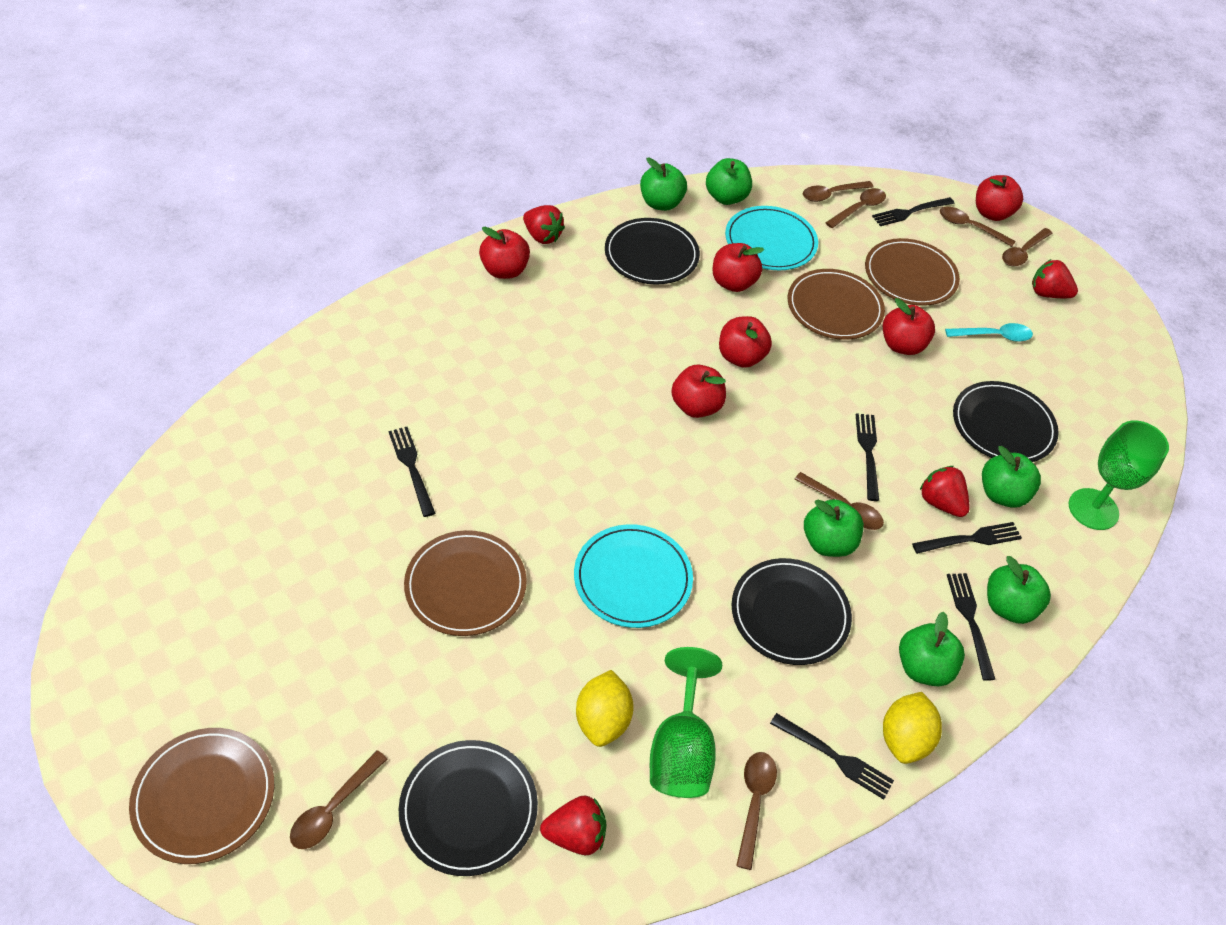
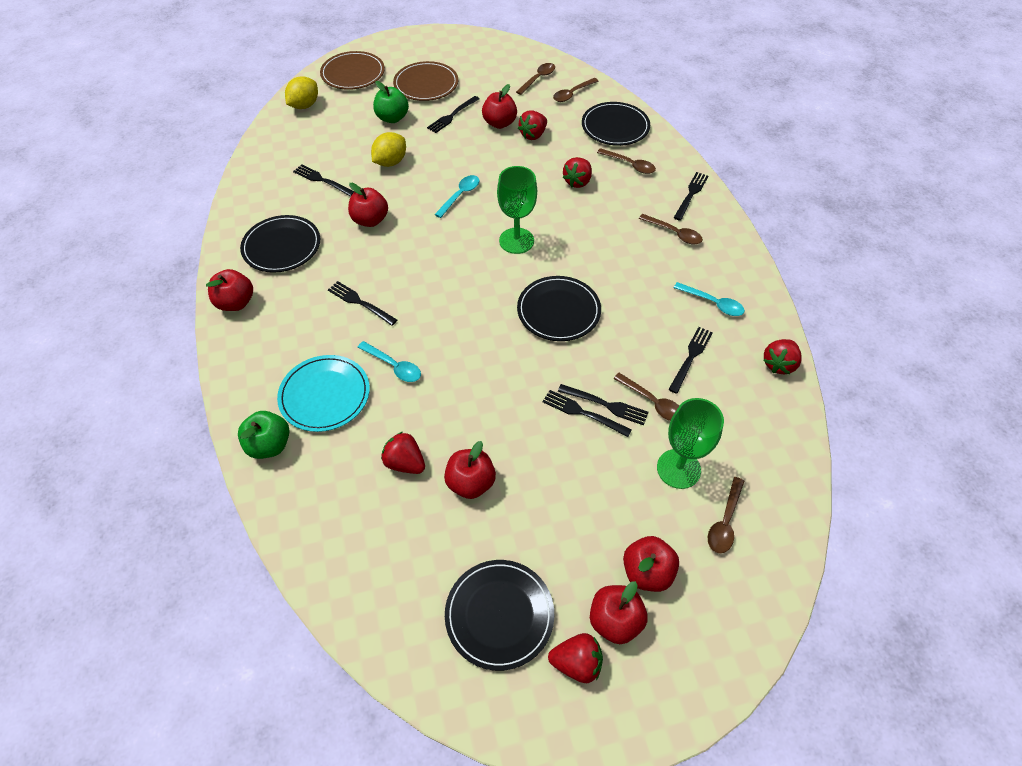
black fork: 6 -> 7
brown plate: 4 -> 2
brown spoon: 7 -> 6
green apple: 6 -> 2
red strawberry: 4 -> 5
turquoise plate: 2 -> 1
turquoise spoon: 1 -> 3

